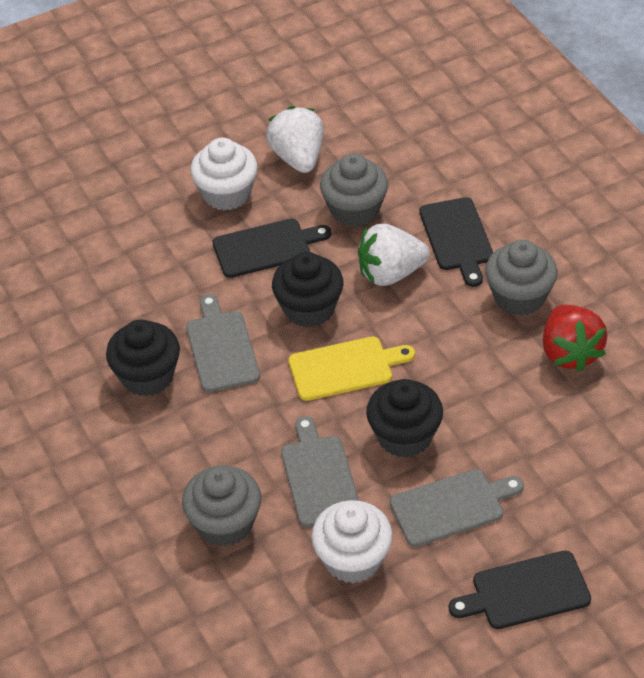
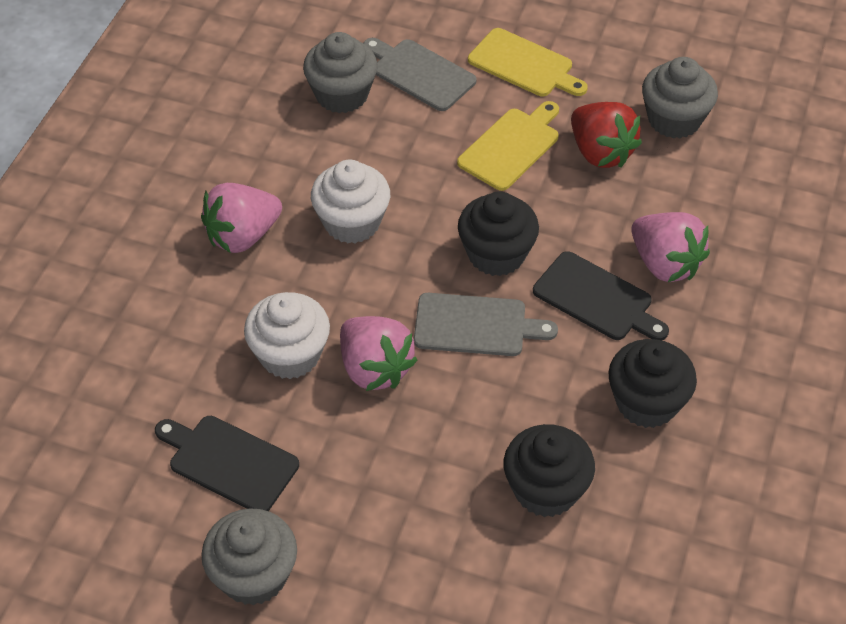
black cutting board: 3 -> 2
grey cutting board: 3 -> 2
pink strawberry: 0 -> 3
white strawberry: 2 -> 0
yellow cutting board: 1 -> 2

